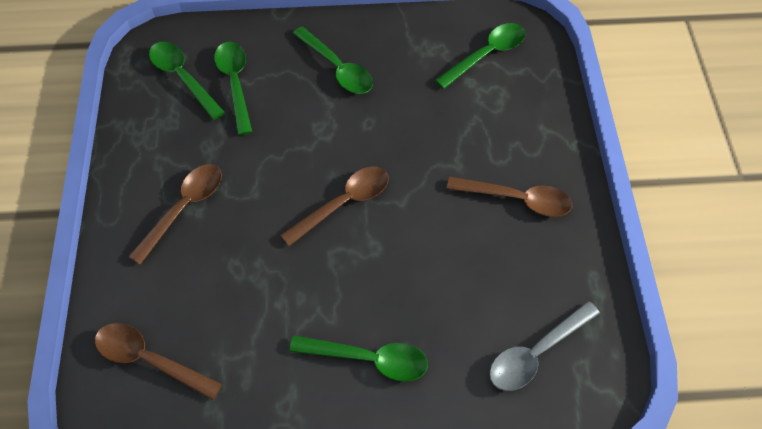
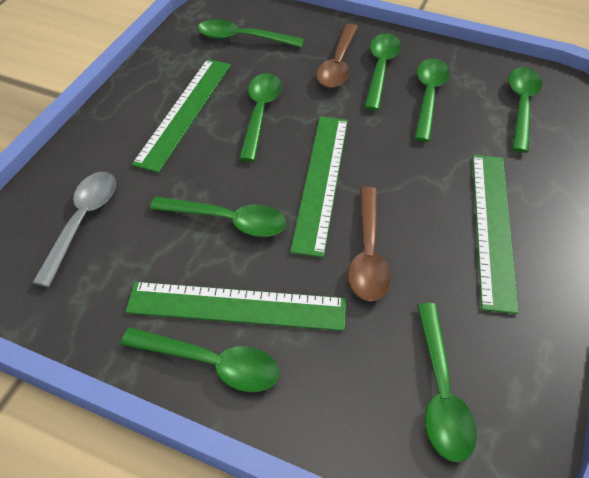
brown spoon: 4 -> 2
green ruler: 0 -> 4
green spoon: 5 -> 8

